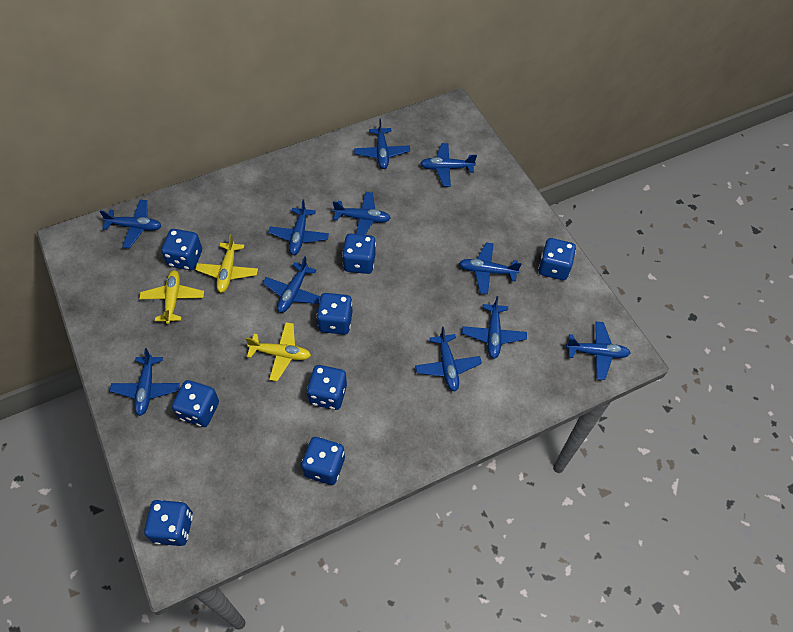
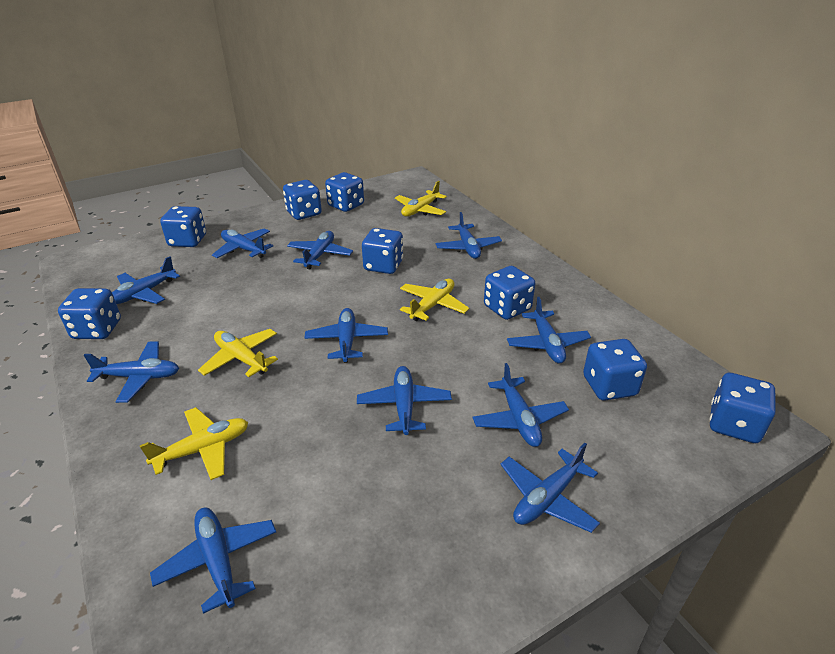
yellow plane: 3 -> 4

